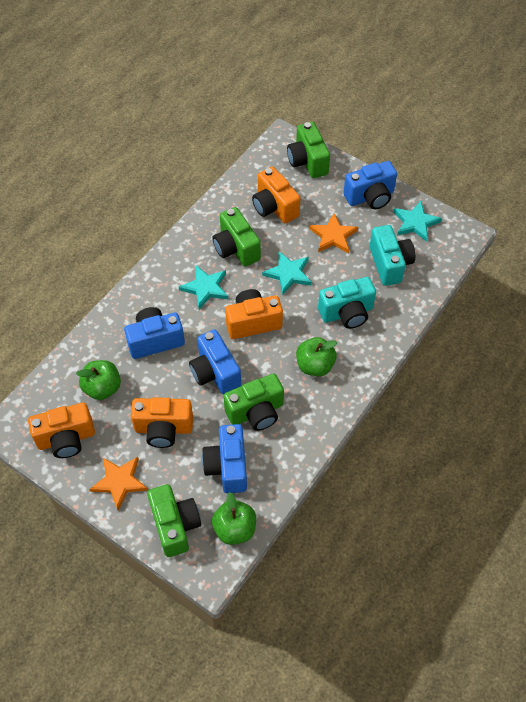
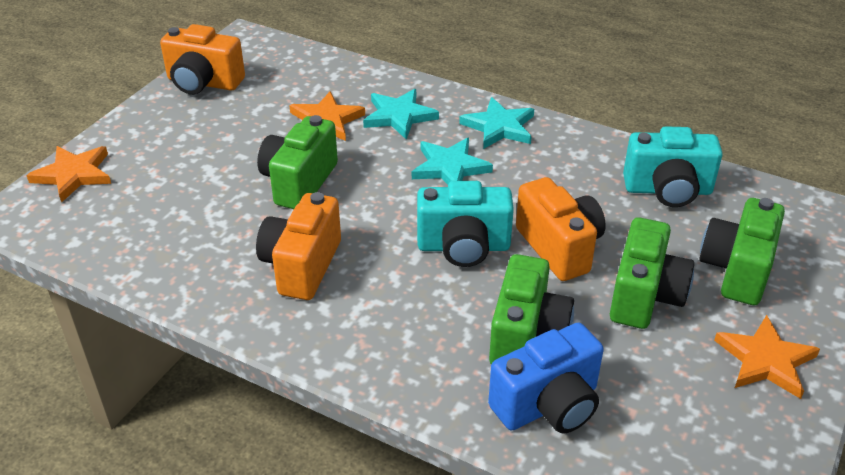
blue camera: 4 -> 1
green apple: 3 -> 0
orange camera: 4 -> 3
orange star: 2 -> 3

